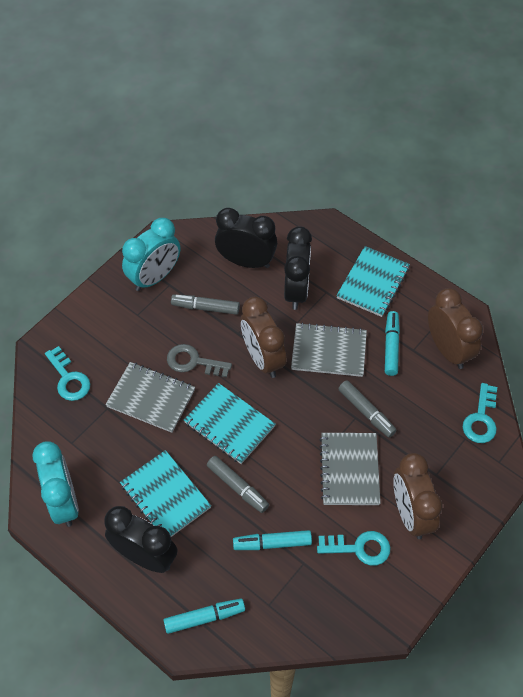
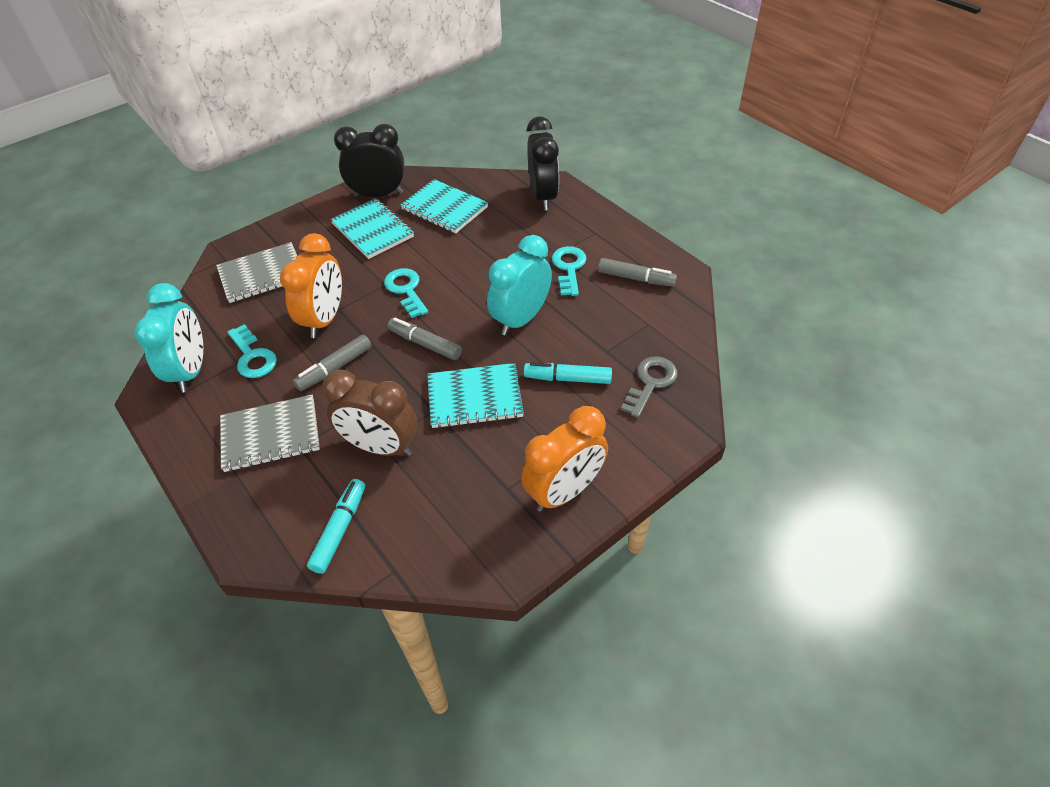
black clock: 3 -> 2
brown clock: 3 -> 1
grey notebook: 3 -> 2
orange clock: 0 -> 2
turquoise marker: 3 -> 2

